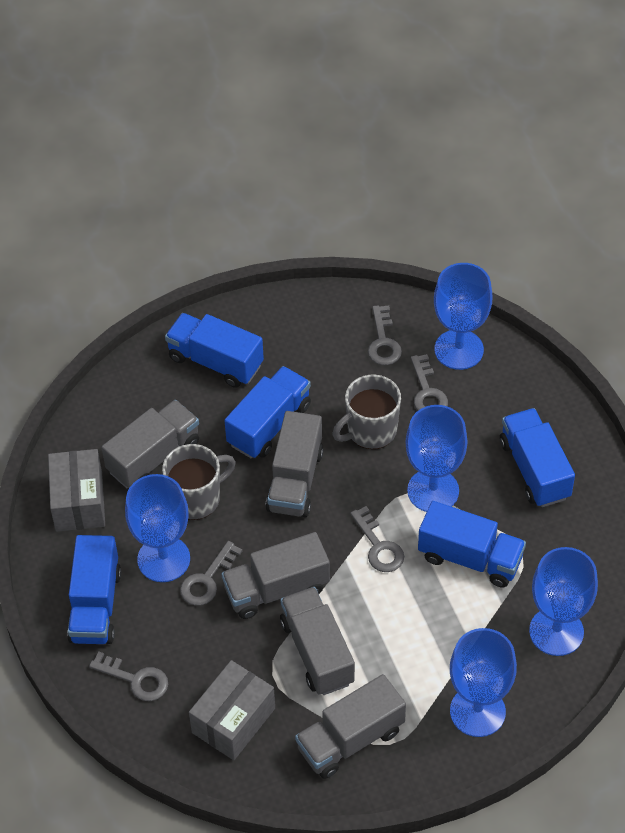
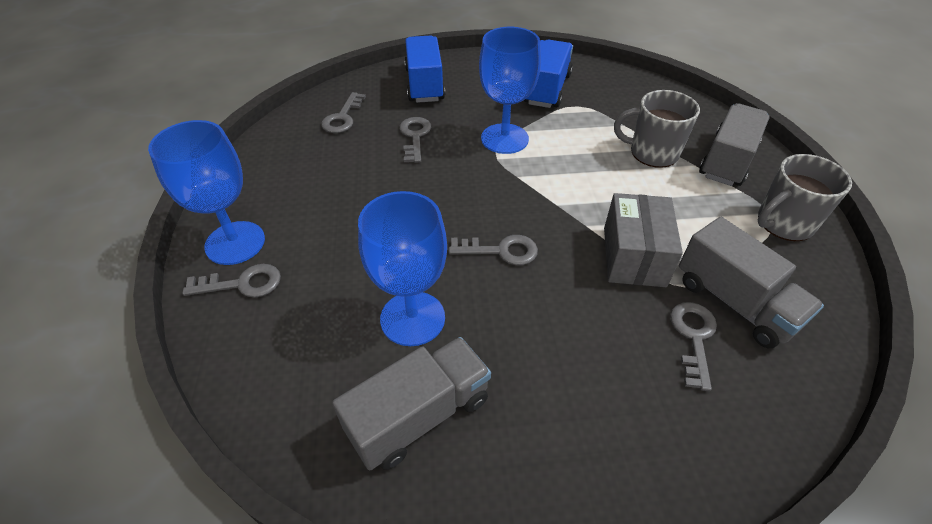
blue goblet: 5 -> 3
blue truck: 5 -> 2
grey box: 2 -> 1
grey truck: 5 -> 3

